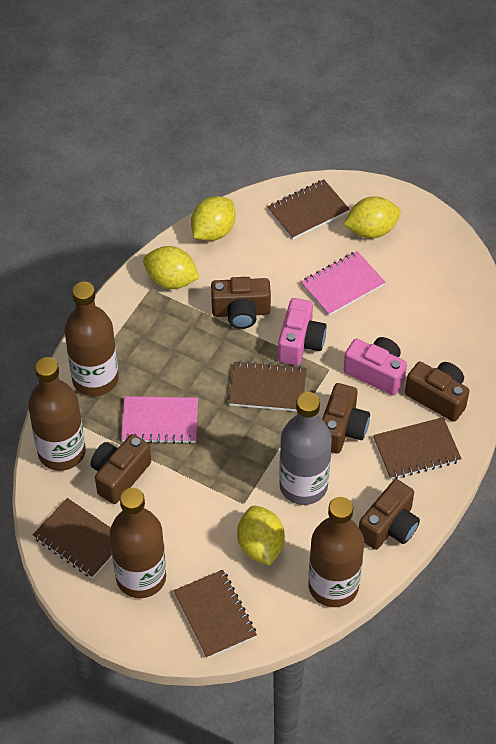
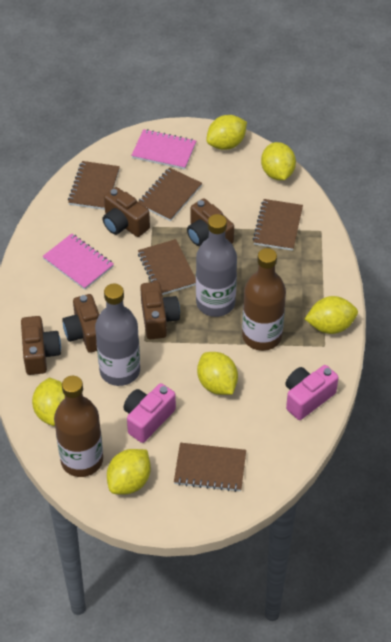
brown bottle: 4 -> 2
grey bottle: 1 -> 2
yellow lemon: 4 -> 6

